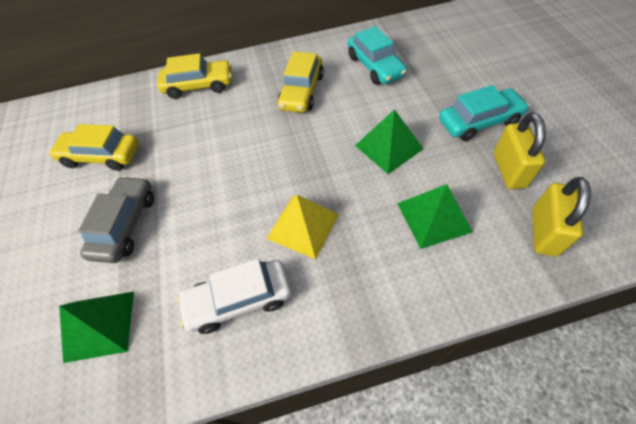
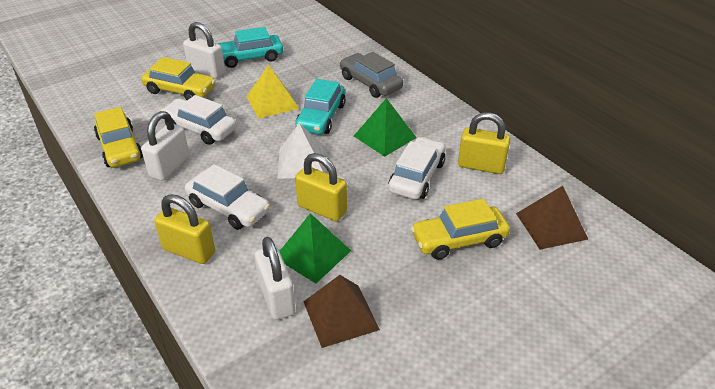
brown pyramid: 0 -> 2
green pyramid: 3 -> 2
white car: 1 -> 3
white padlock: 0 -> 3
white pyramid: 0 -> 1
yellow padlock: 2 -> 3

